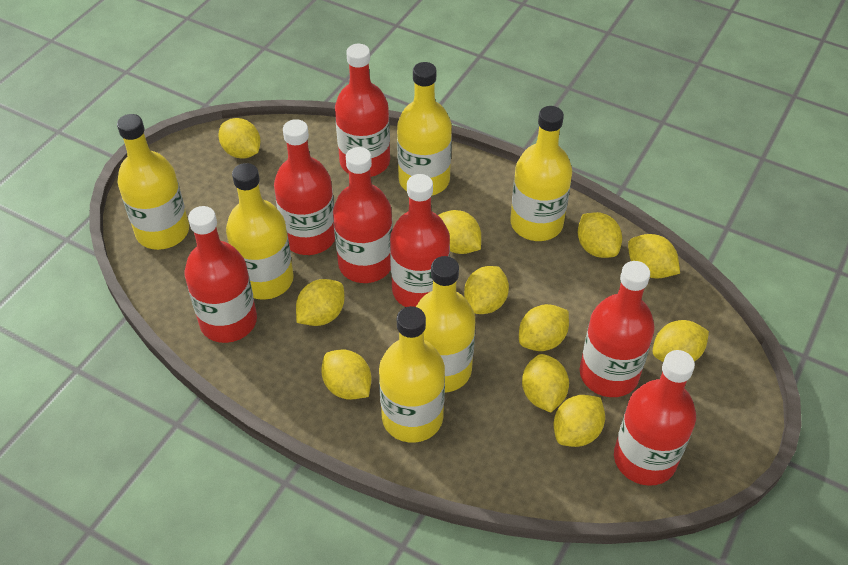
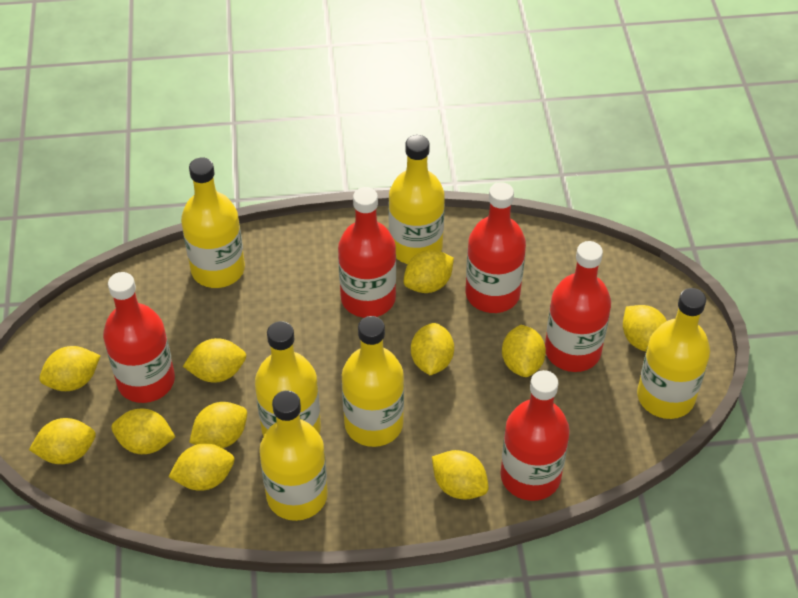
red bottle: 7 -> 5

